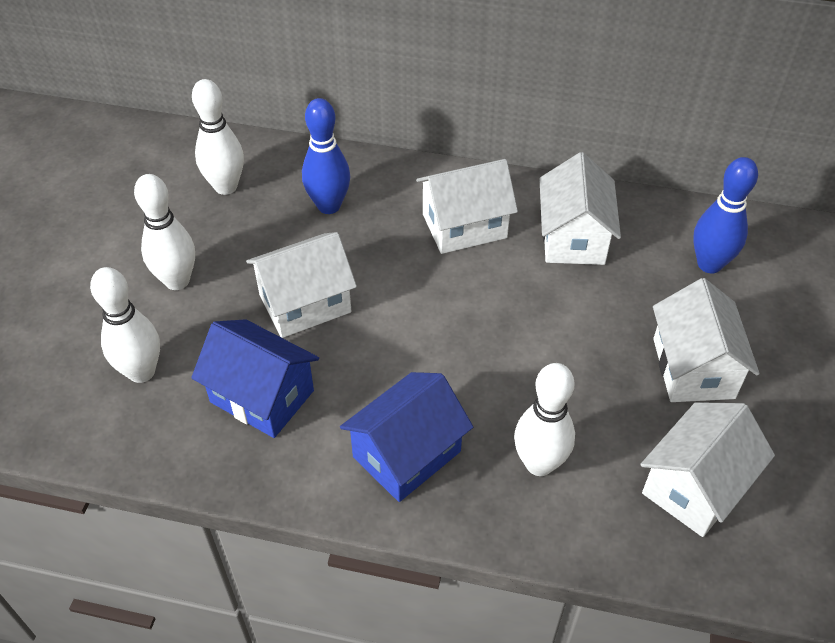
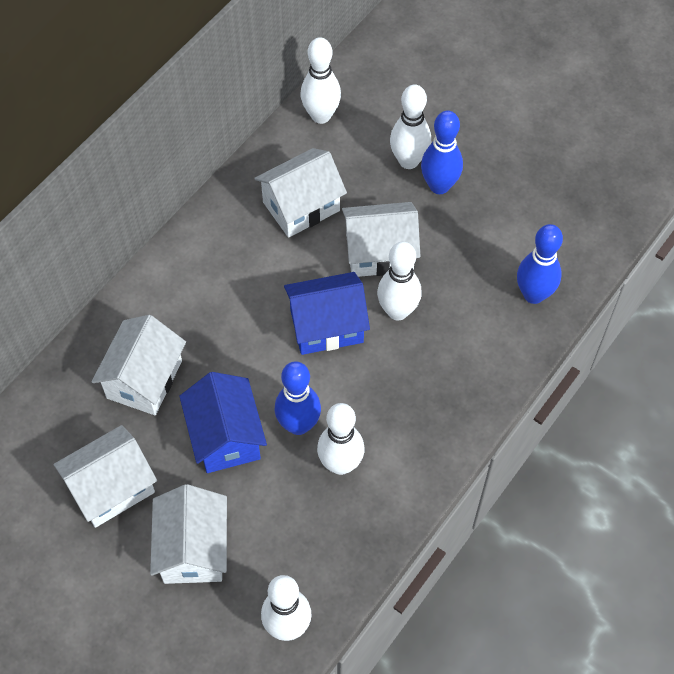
blue bowling pin: 2 -> 3
white bowling pin: 4 -> 5

